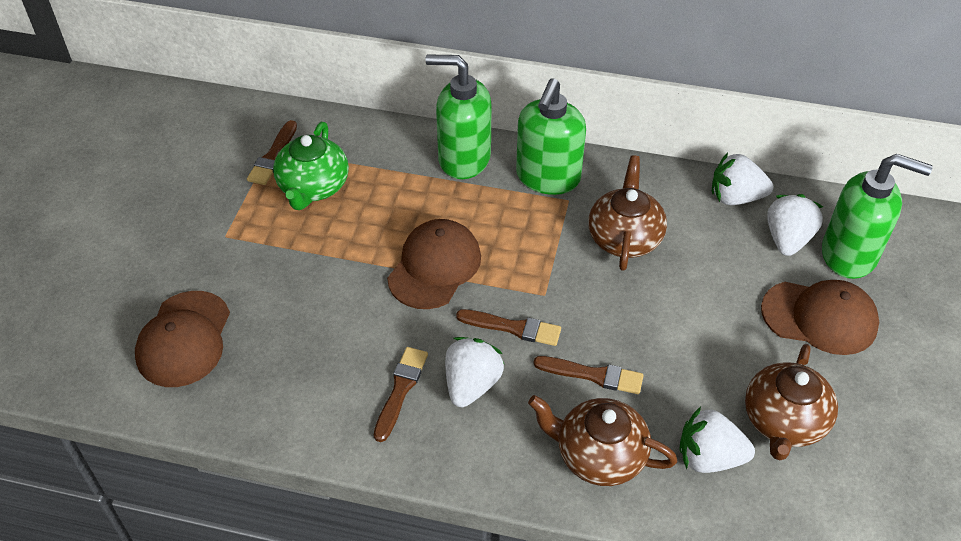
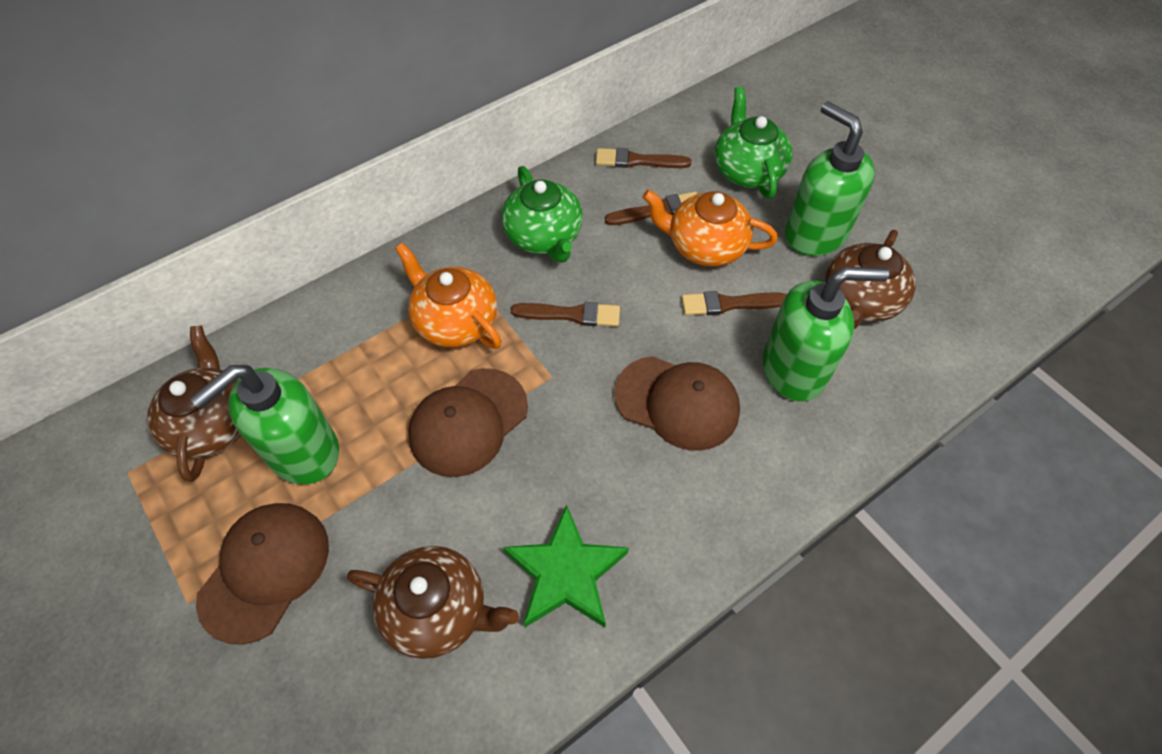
green star: 0 -> 1
green teapot: 1 -> 2
orange teapot: 0 -> 2
white strawberry: 4 -> 0

